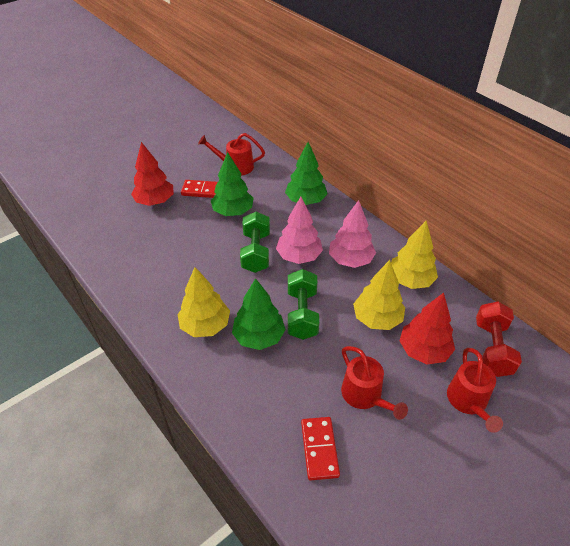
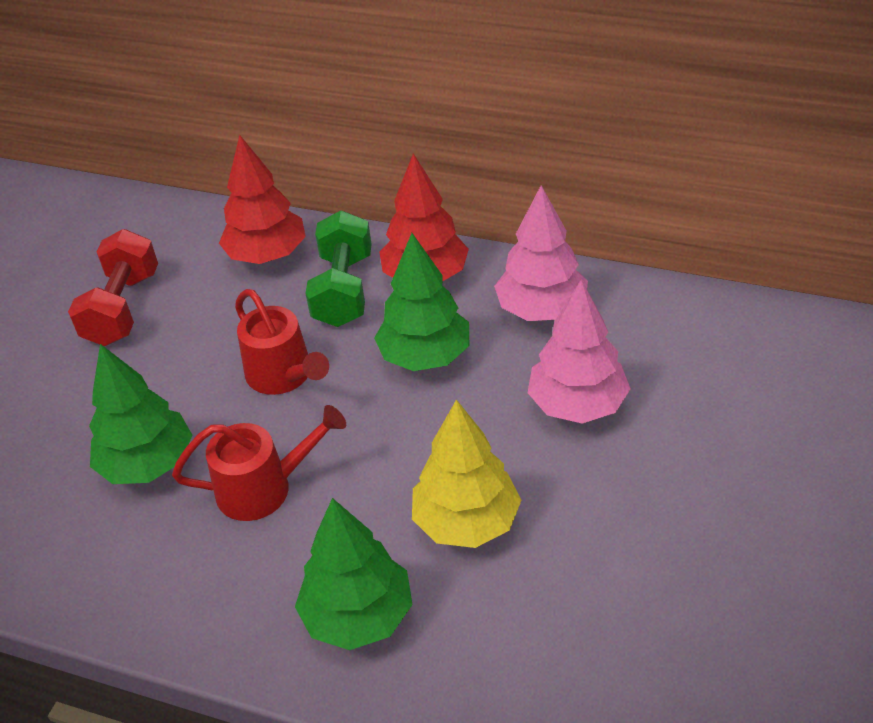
green dumbbell: 2 -> 1
red domino: 2 -> 0
red watering can: 3 -> 2
yellow tree: 3 -> 1

